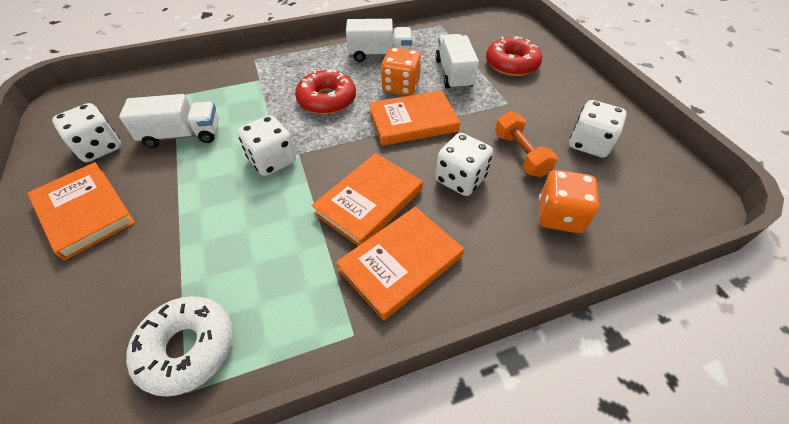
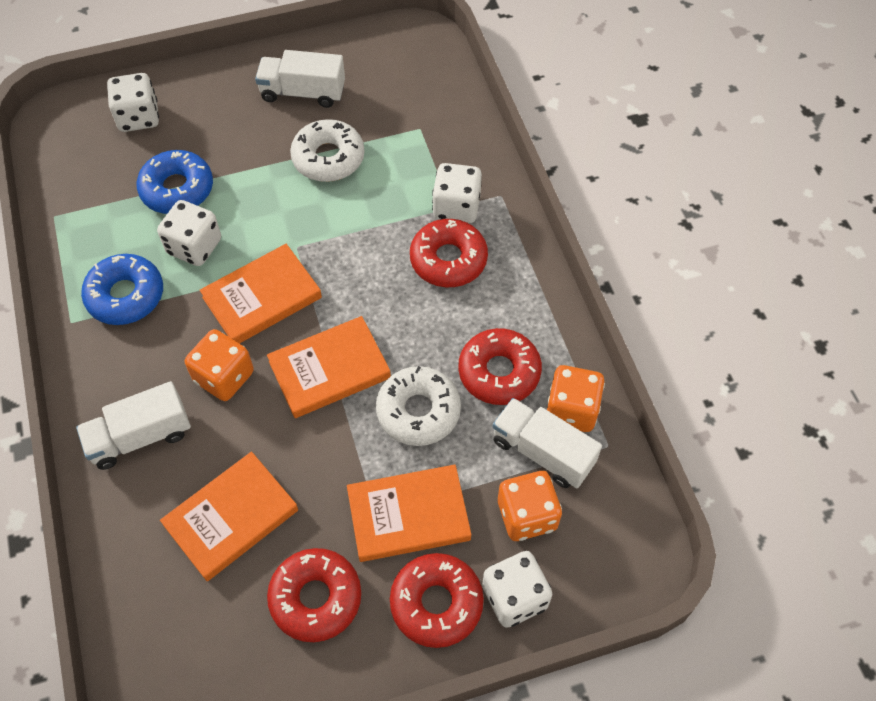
blue donut: 0 -> 2
orange dice: 2 -> 3
orange dumbbell: 1 -> 0
red donut: 2 -> 4
white donut: 1 -> 2

